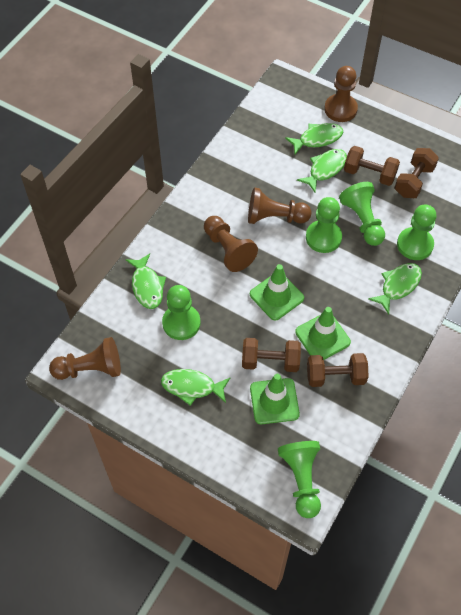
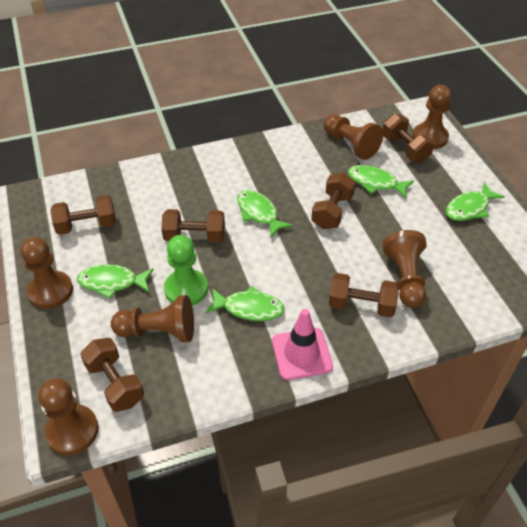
brown dumbbell: 4 -> 6
brown pawn: 4 -> 6
green pawn: 5 -> 1
green traffic cone: 3 -> 0
pink traffic cone: 0 -> 1

